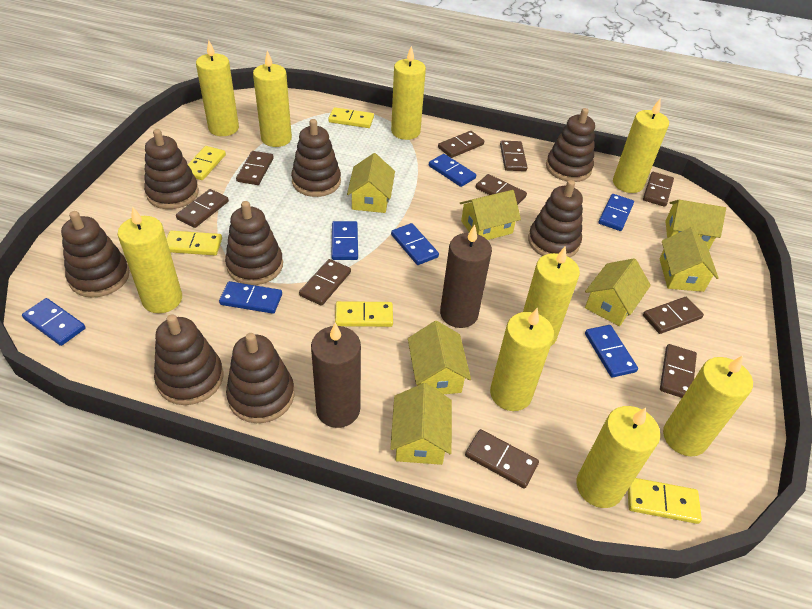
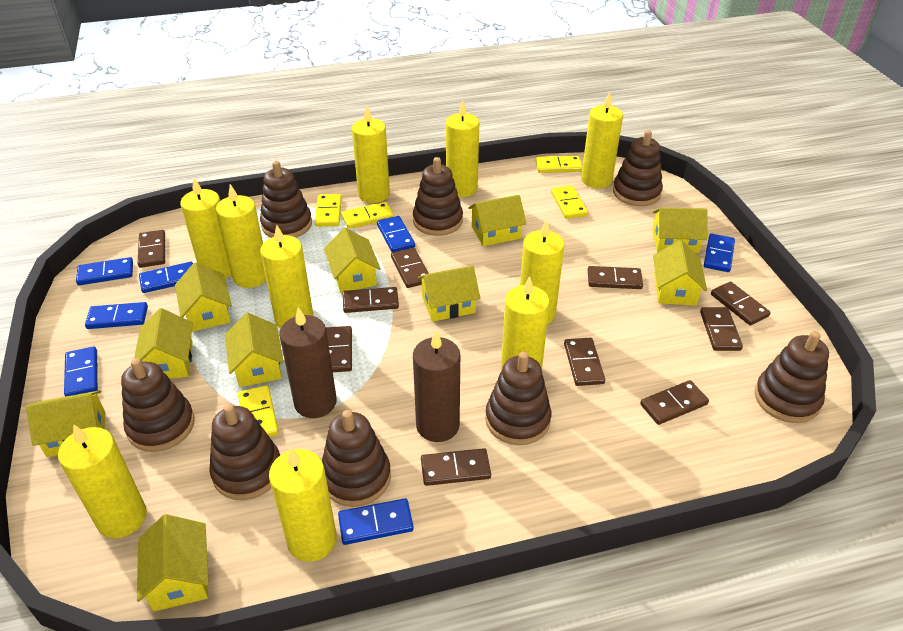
yellow candle: 9 -> 10
yellow house: 7 -> 10

